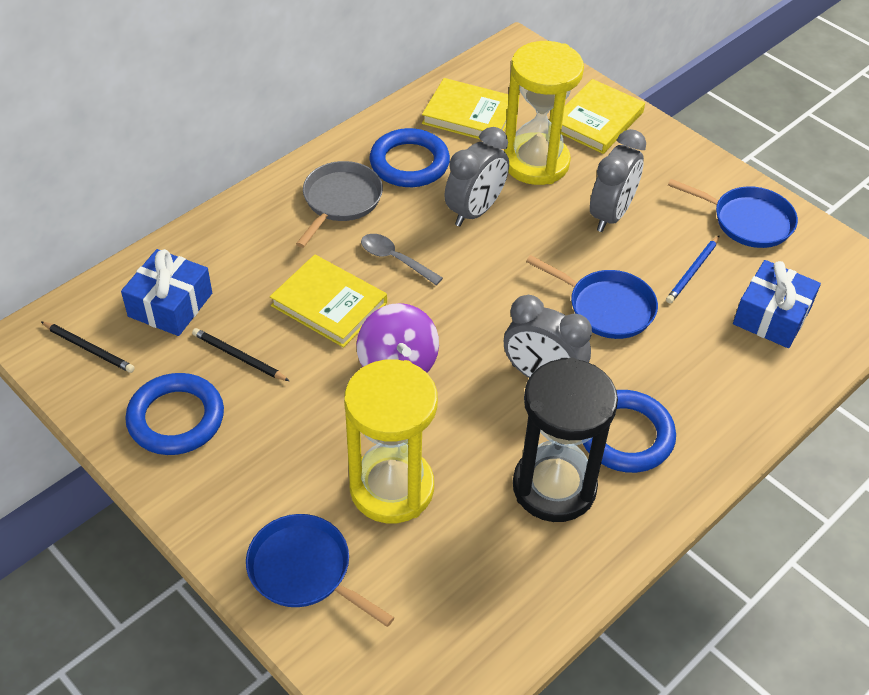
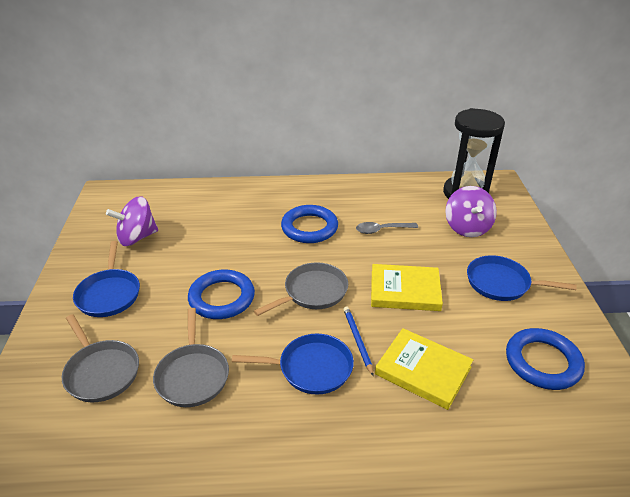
black pencil: 2 -> 0
blue gift: 2 -> 0
grey clock: 3 -> 0
grey pan: 1 -> 3
purple spinning top: 1 -> 2
yellow book: 3 -> 2
yellow hourglass: 2 -> 0

